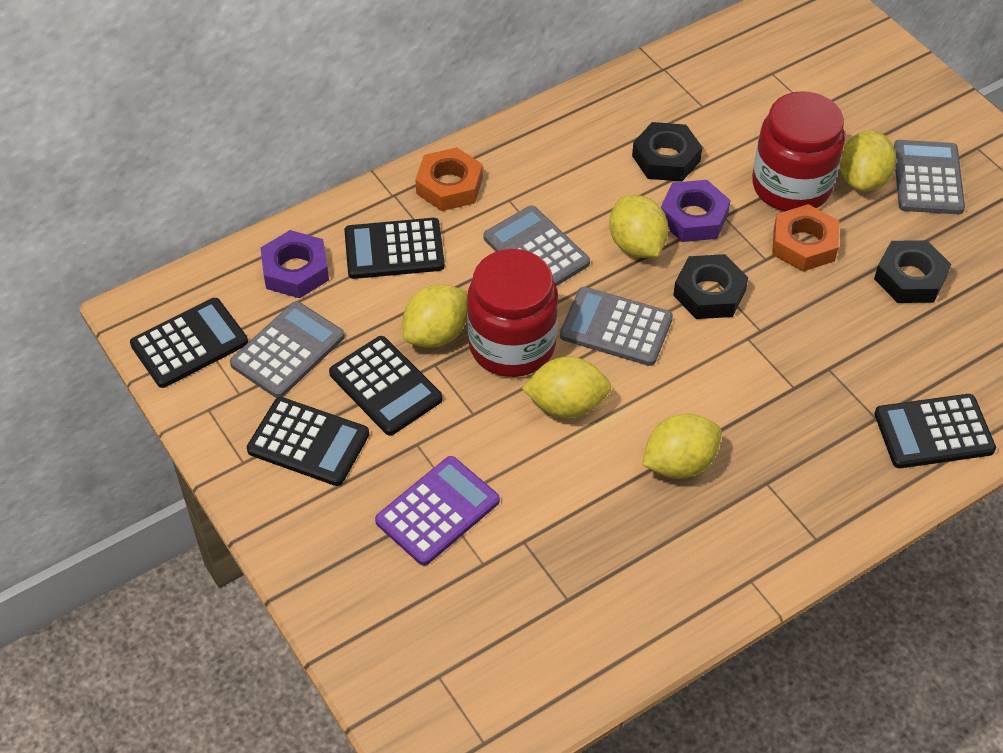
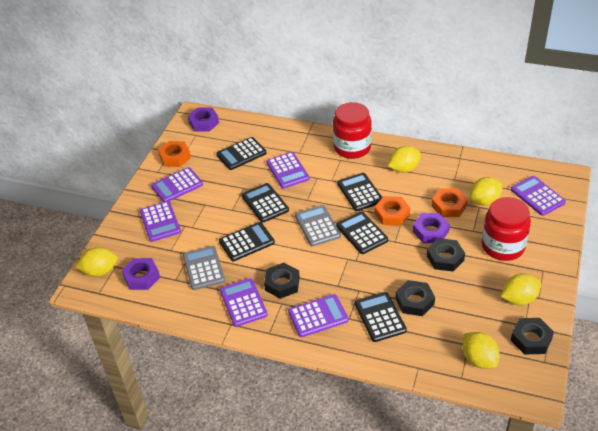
black calculator: 5 -> 6
black nut: 3 -> 4
grey calculator: 4 -> 2
orange nut: 2 -> 3
purple calculator: 1 -> 6
purple nut: 2 -> 3

